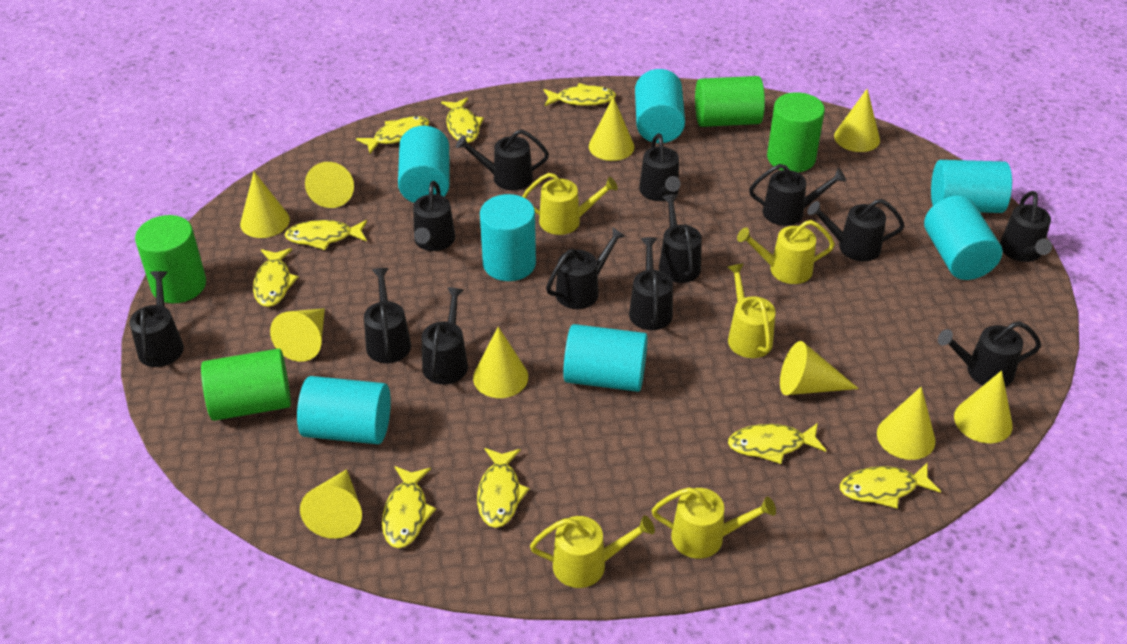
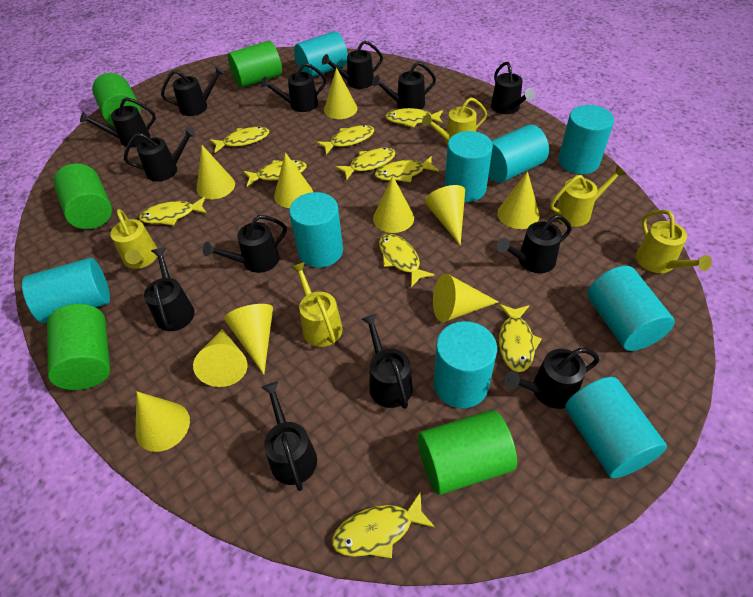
green cylinder: 4 -> 5
turquoise cylinder: 7 -> 9
yellow fish: 9 -> 10

